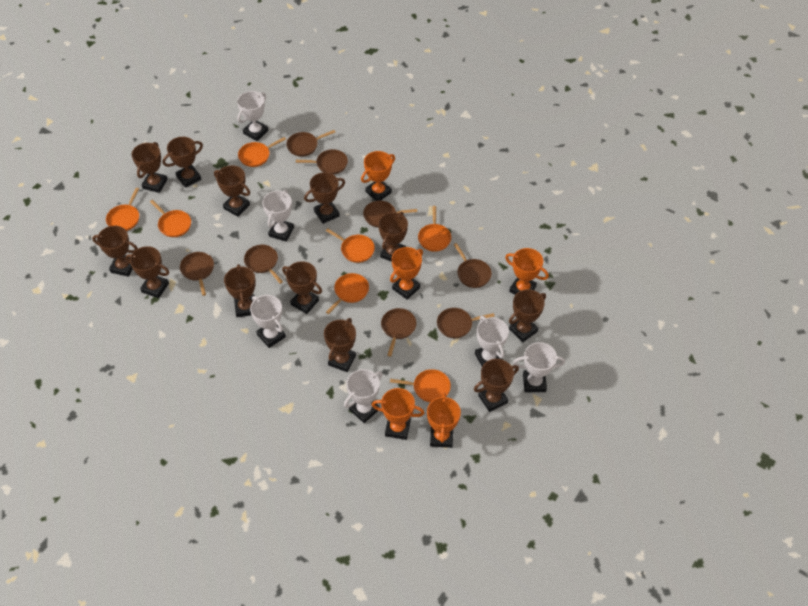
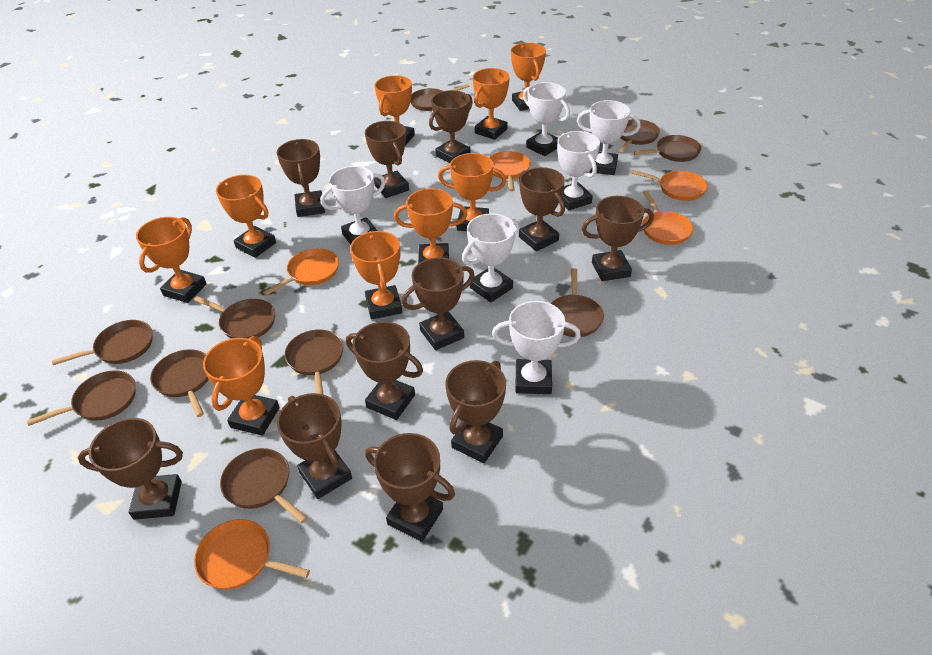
brown pan: 8 -> 10
brown trophy: 12 -> 11
orange pan: 7 -> 5
orange trophy: 5 -> 9

